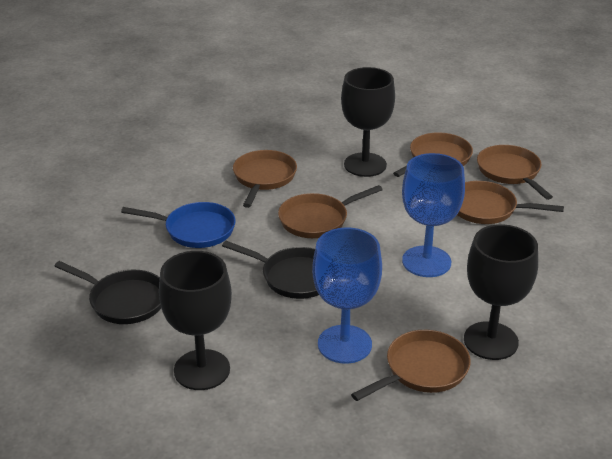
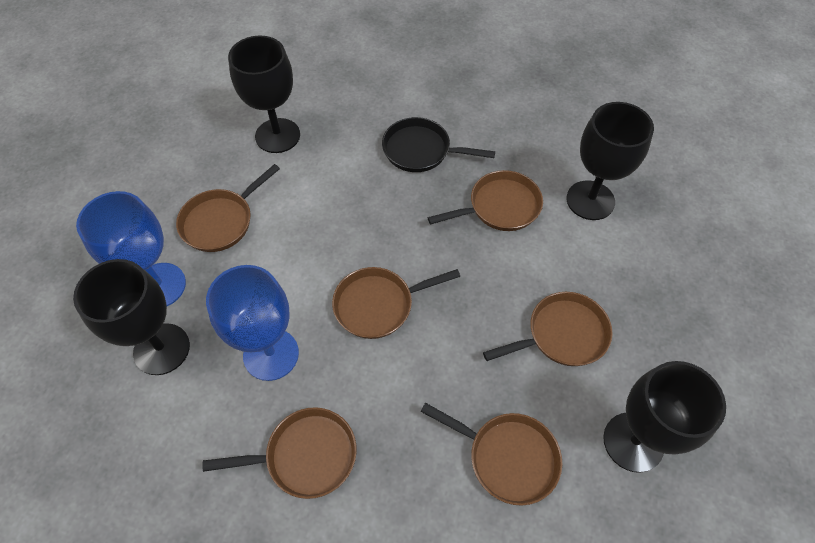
black goblet: 3 -> 4
black pan: 2 -> 1
blue pan: 1 -> 0

